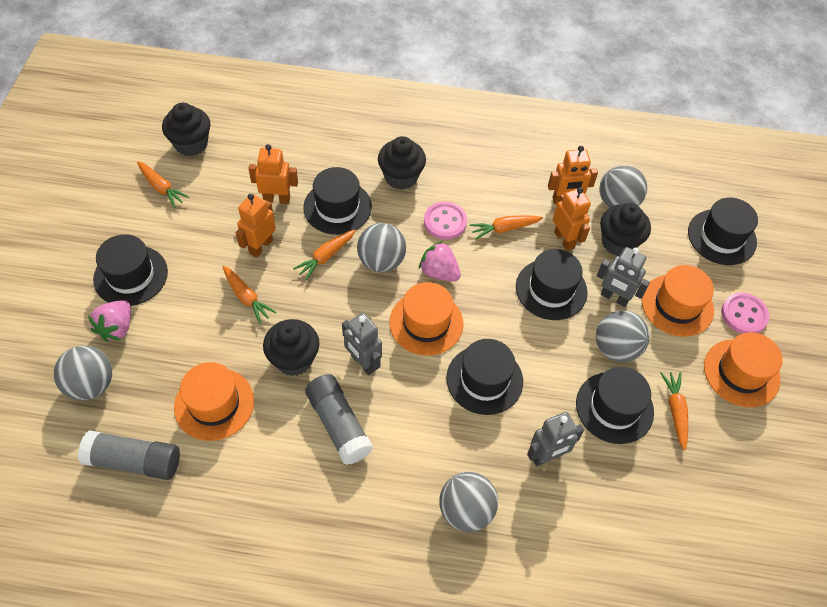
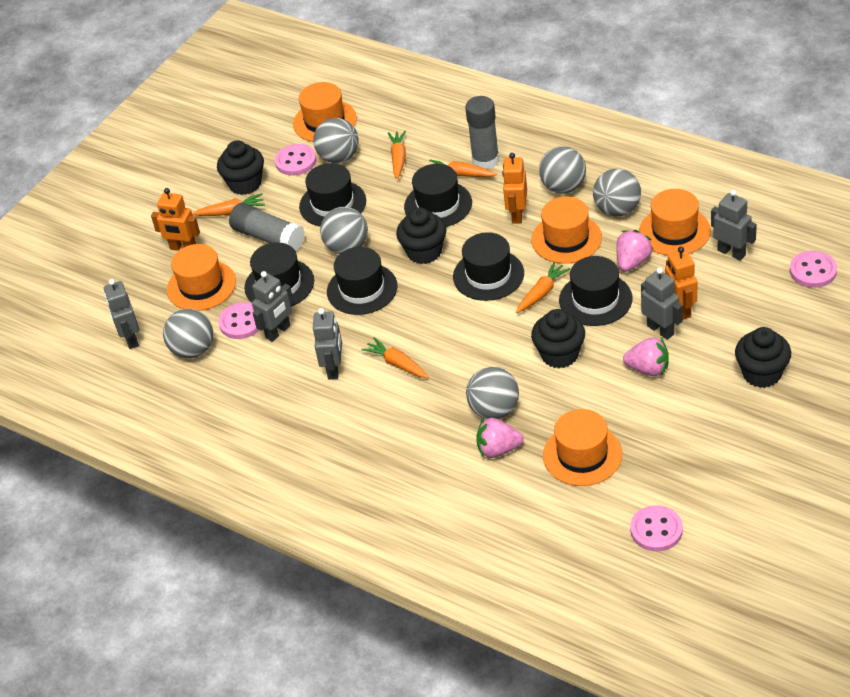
grey ball: 5 -> 6
grey robot: 3 -> 5
orange hat: 4 -> 5
orange robot: 4 -> 3
pink button: 2 -> 4
pink strawberry: 2 -> 3

